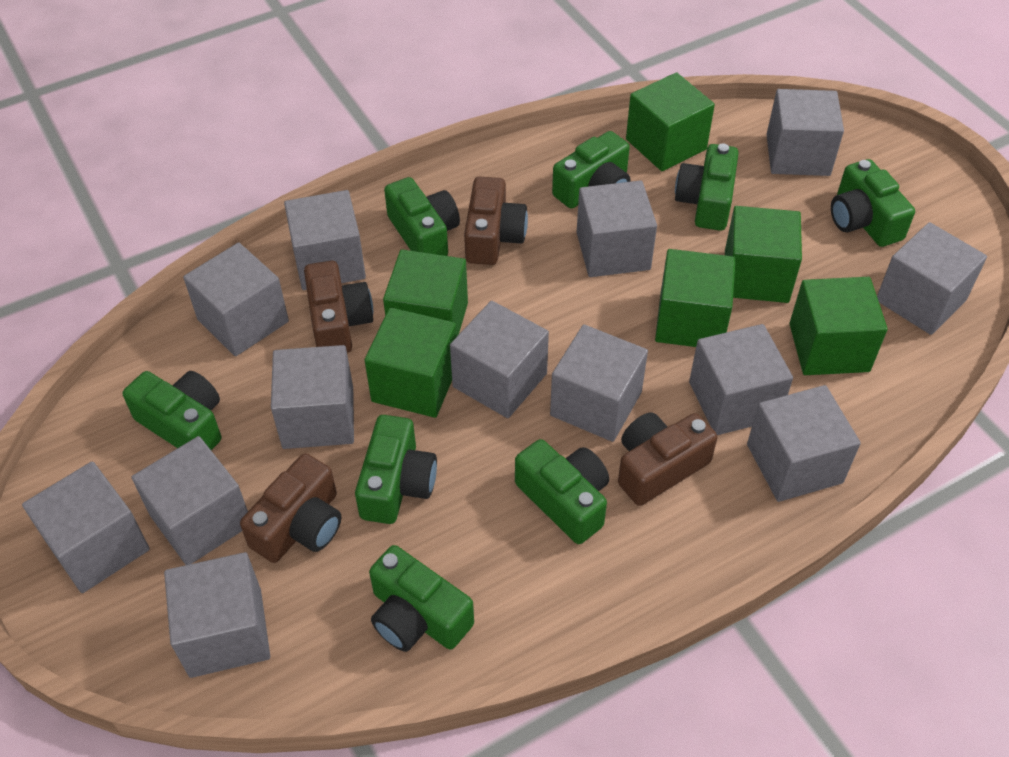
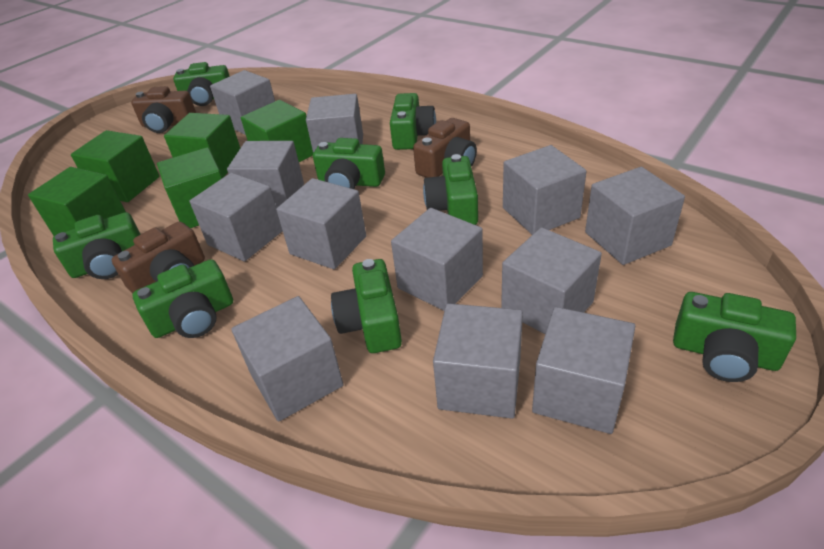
brown camera: 4 -> 3
green cube: 6 -> 5
grey cube: 13 -> 12

